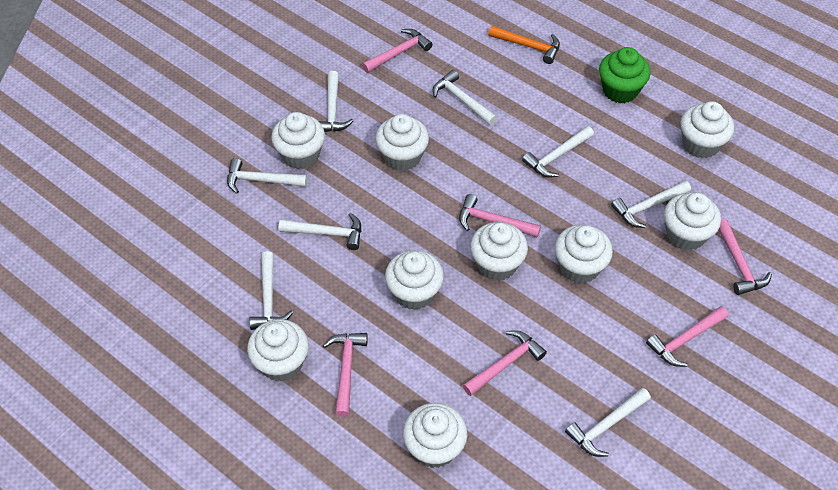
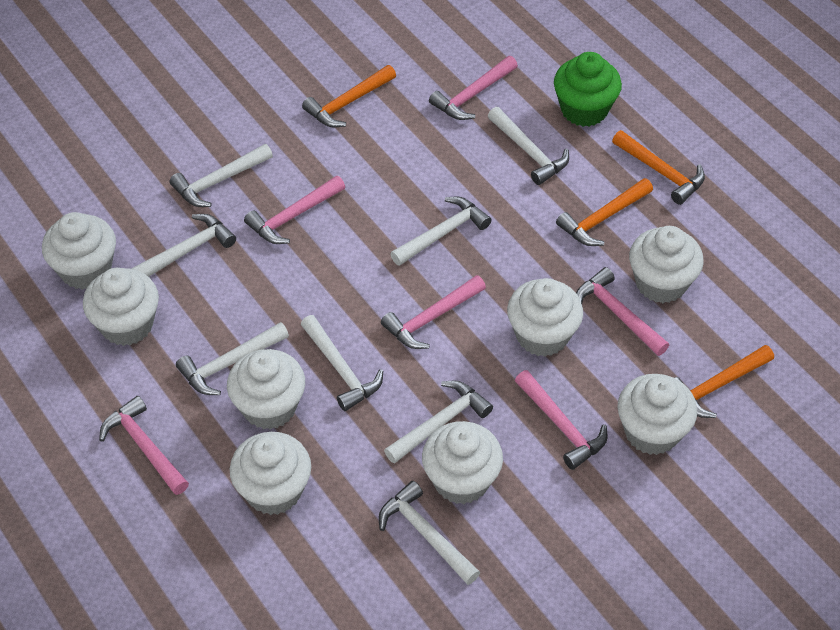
orange hammer: 1 -> 4
white cupcake: 9 -> 8

